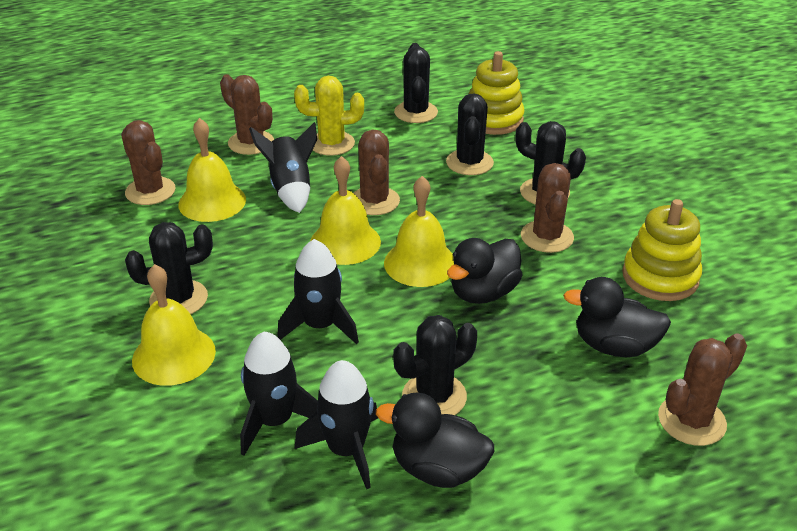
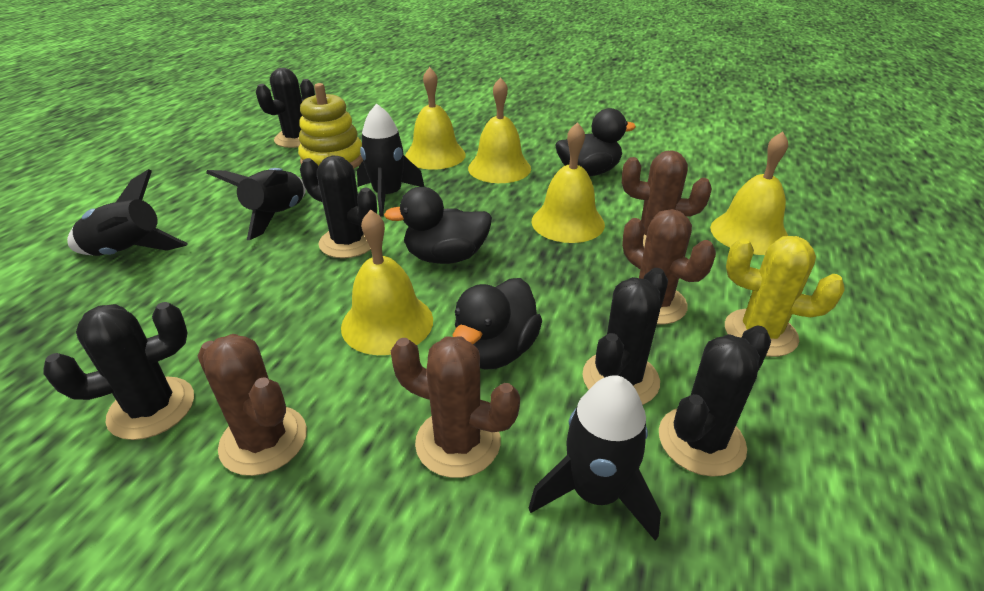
brown cactus: 5 -> 4
yellow bell: 4 -> 5
yellow stacking toy: 2 -> 1

